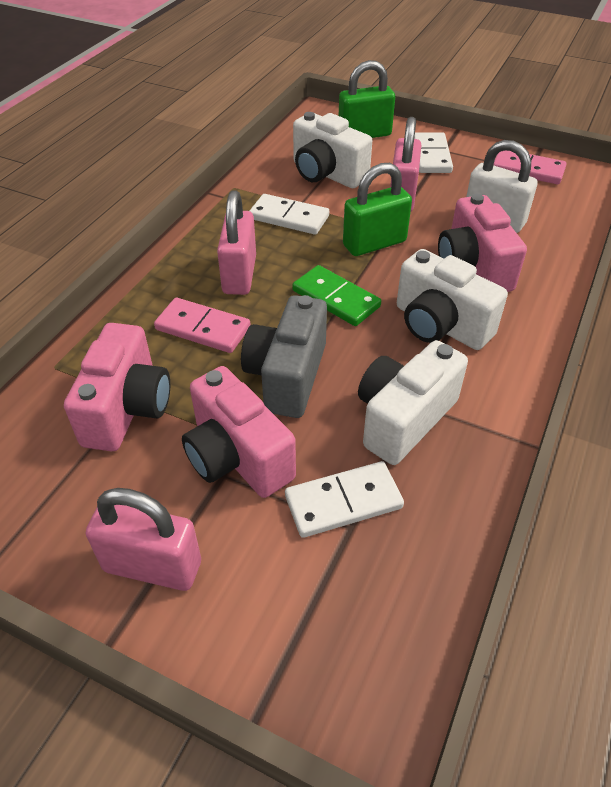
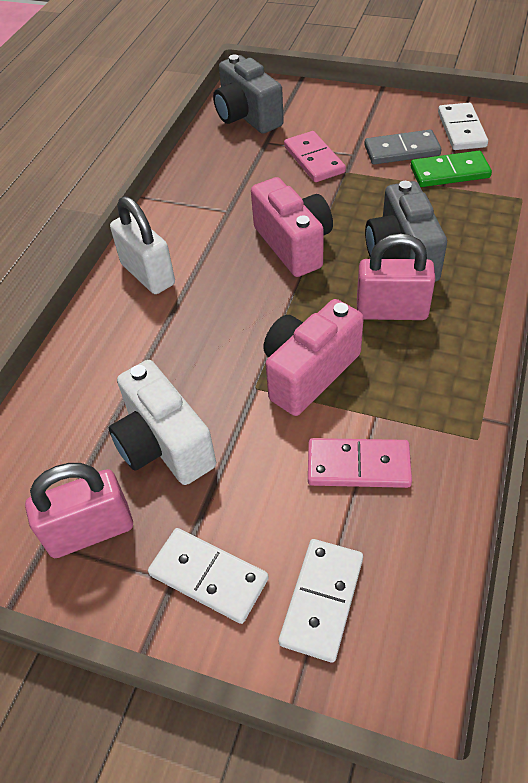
green padlock: 2 -> 0
grey camera: 1 -> 2
grey domino: 0 -> 1
pink camera: 3 -> 2
pink padlock: 3 -> 2
white camera: 3 -> 1

